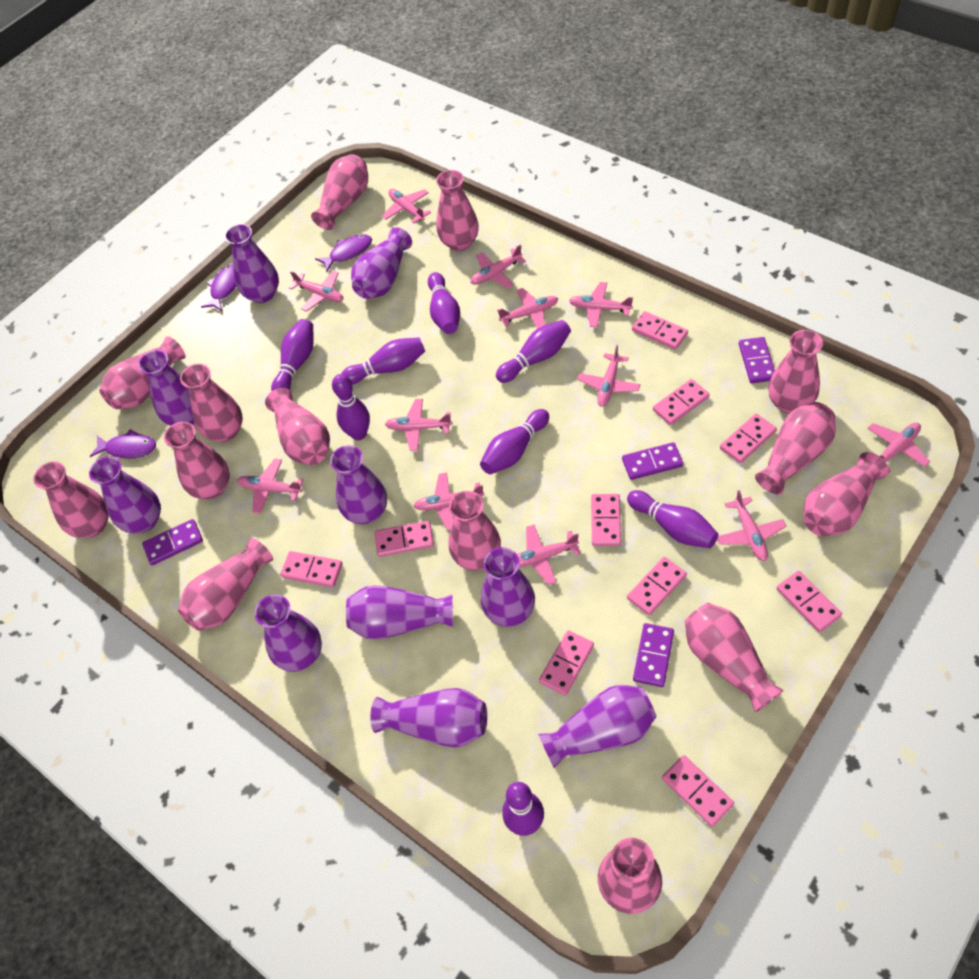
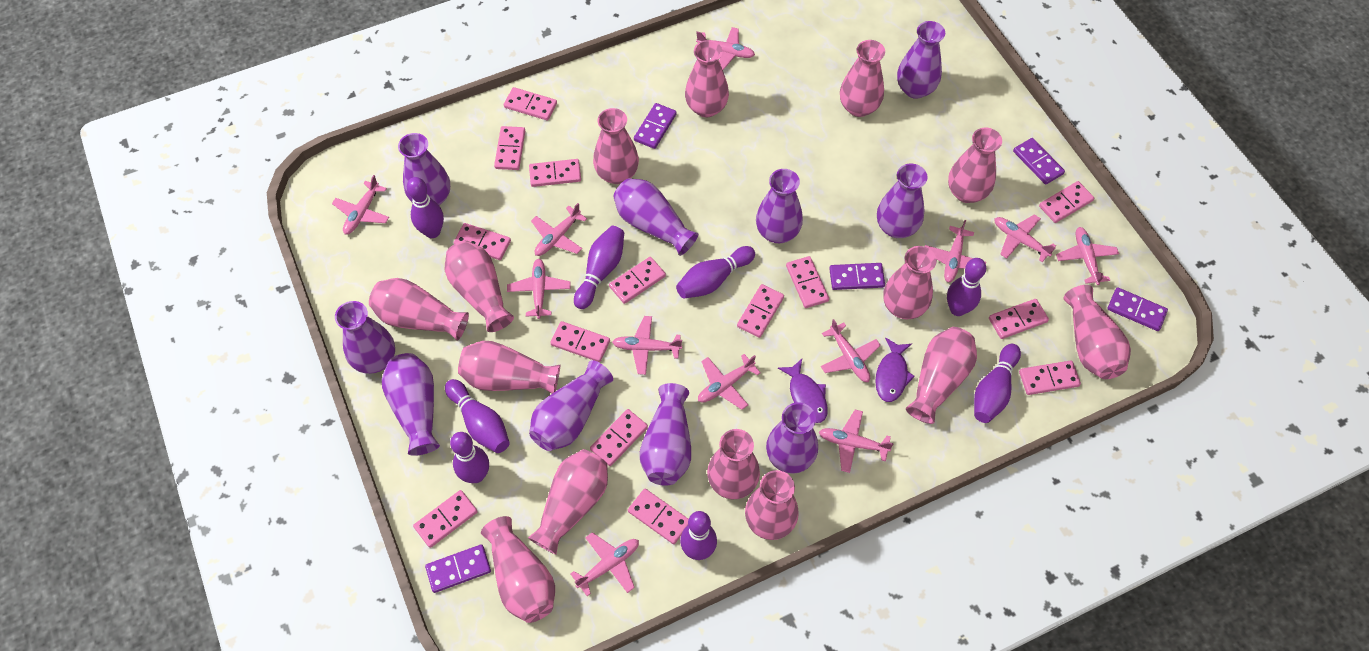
pink domino: 10 -> 14
purple domino: 4 -> 5
purple fish: 3 -> 2

